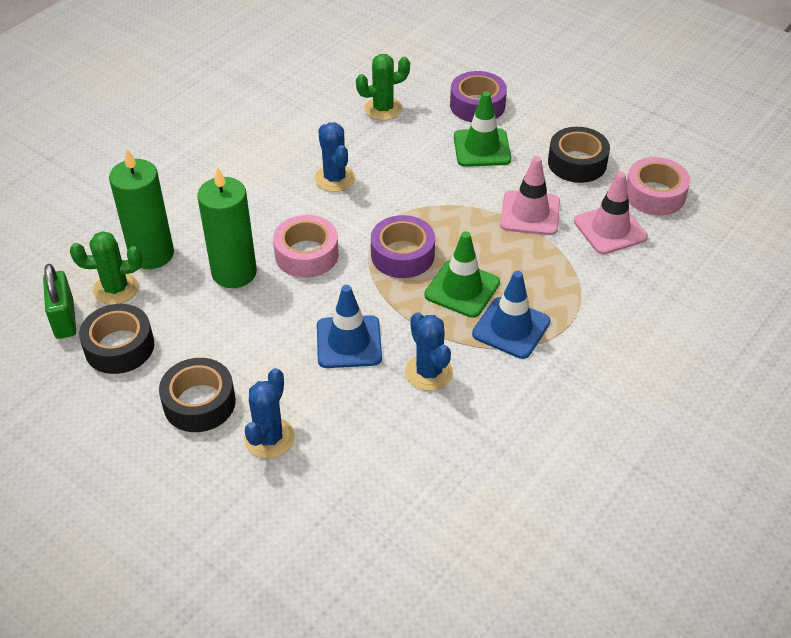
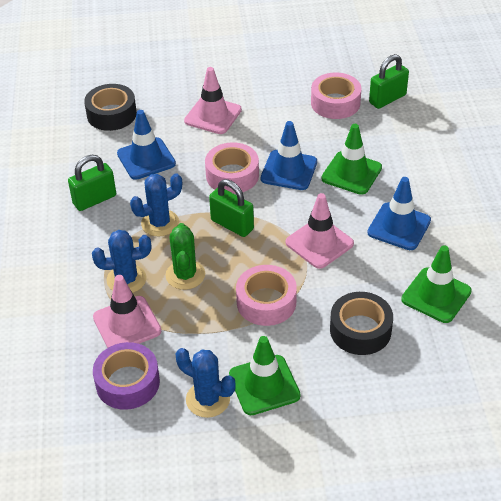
black tape: 3 -> 2
blue traffic cone: 2 -> 3
green cactus: 2 -> 1
green candle: 2 -> 0
green padlock: 1 -> 3
green traffic cone: 2 -> 3
pink tape: 2 -> 3
pink traffic cone: 2 -> 3
purple tape: 2 -> 1

